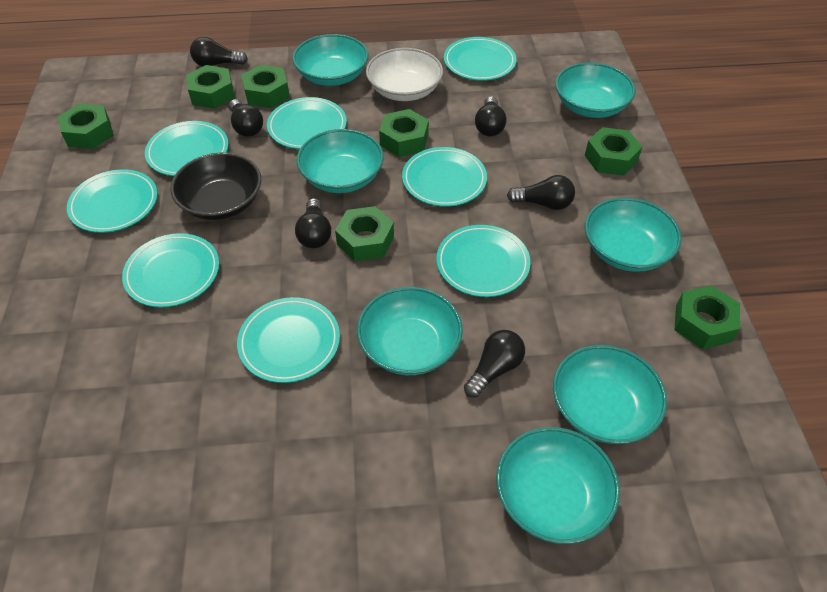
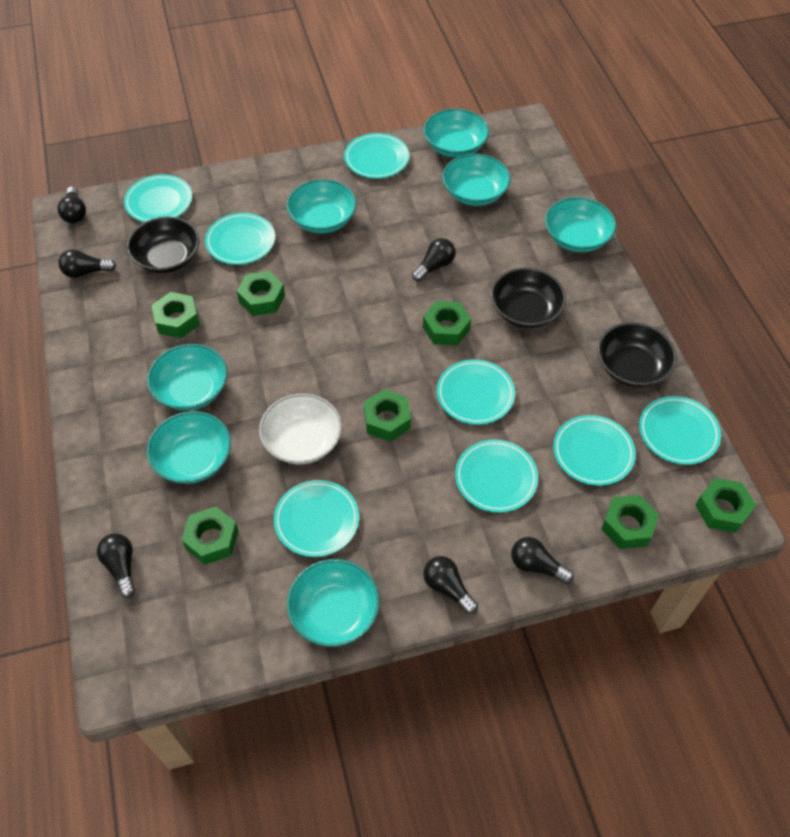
black bowl: 1 -> 3

